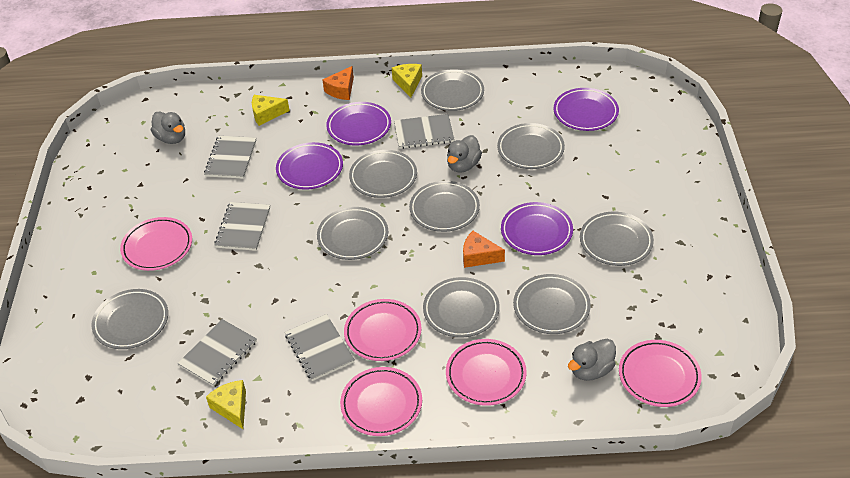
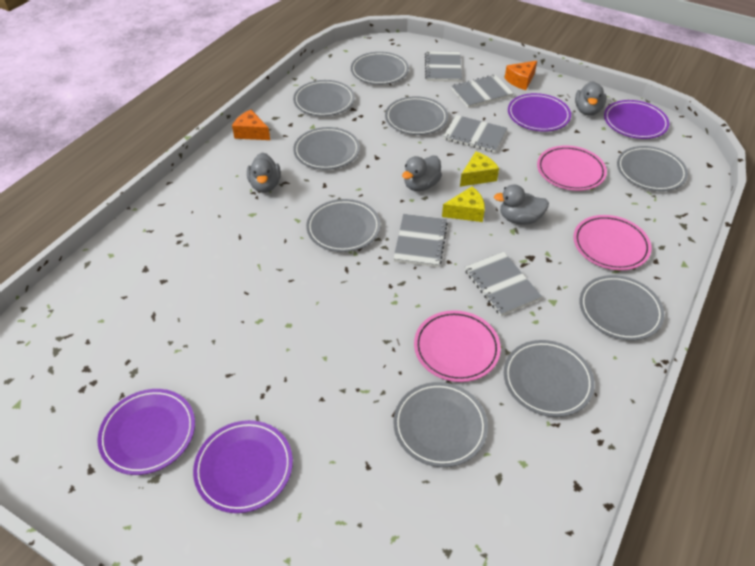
grey duck: 3 -> 4
pink plate: 5 -> 3
yellow cheese: 3 -> 2

